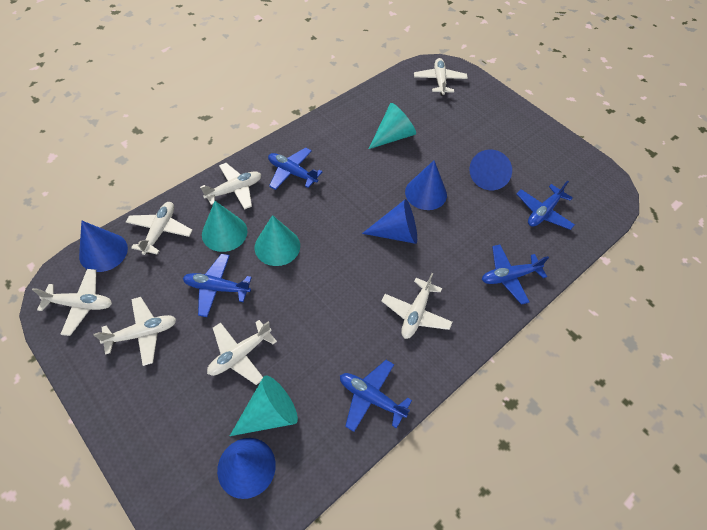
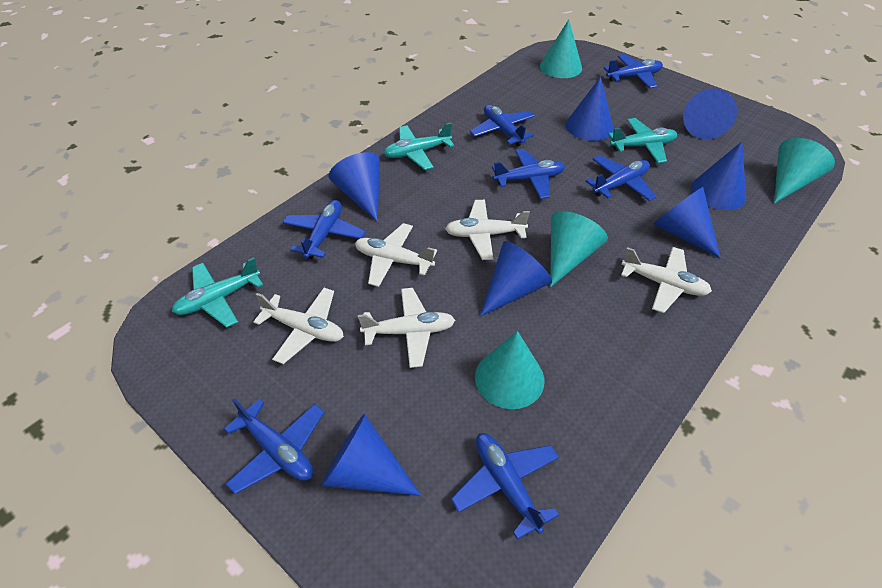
blue cone: 5 -> 7
blue plane: 5 -> 7
turquoise plane: 0 -> 3
white plane: 7 -> 5

